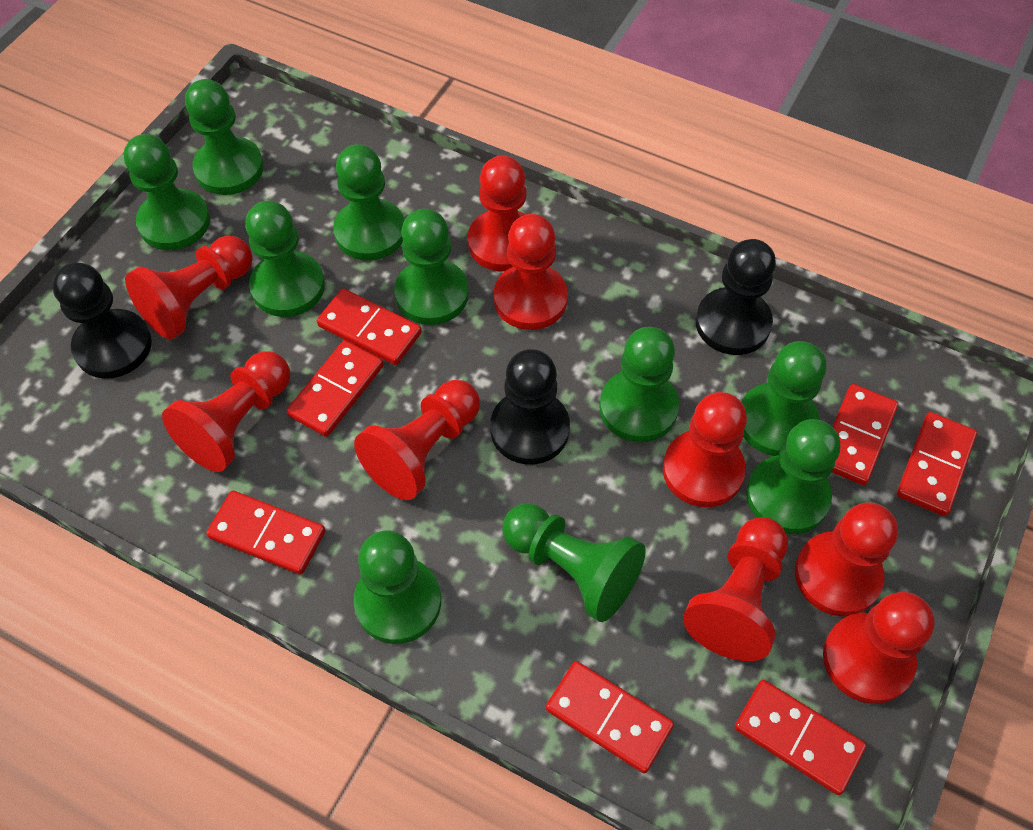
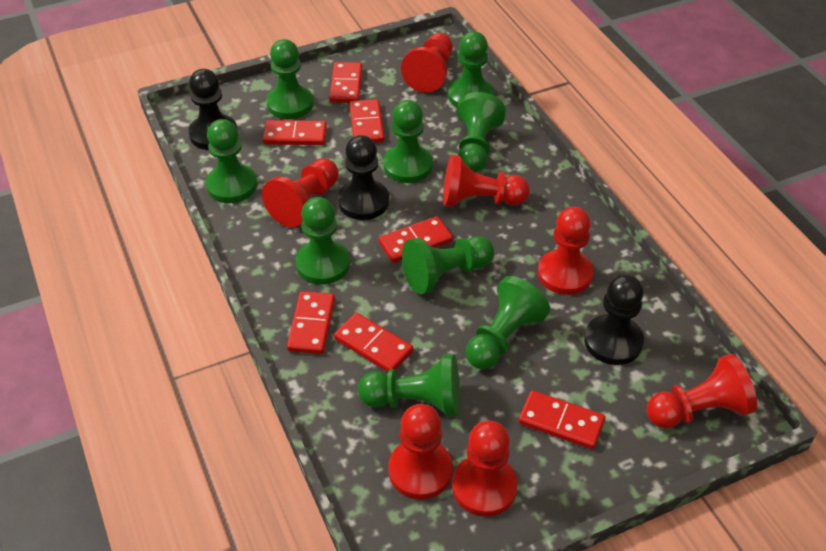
green pawn: 10 -> 9
red pawn: 9 -> 7

